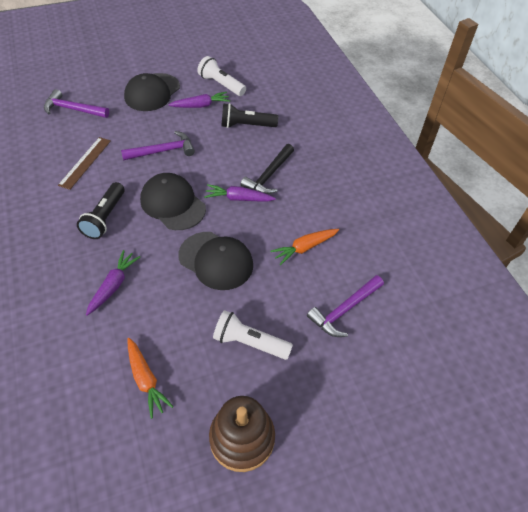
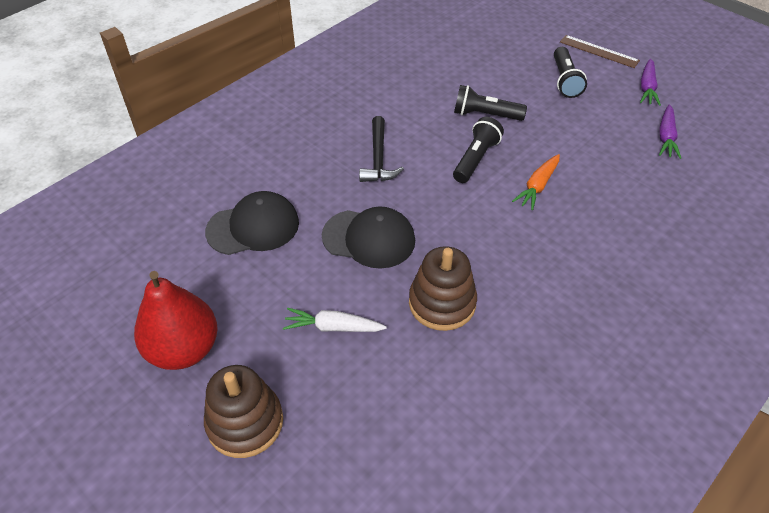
black cap: 3 -> 2
black flashlight: 2 -> 3
brown stacking toy: 1 -> 2
orange carrot: 2 -> 1
purple carrot: 3 -> 2
purple hammer: 3 -> 0
red pear: 0 -> 1
white carrot: 0 -> 1
white flashlight: 2 -> 0

